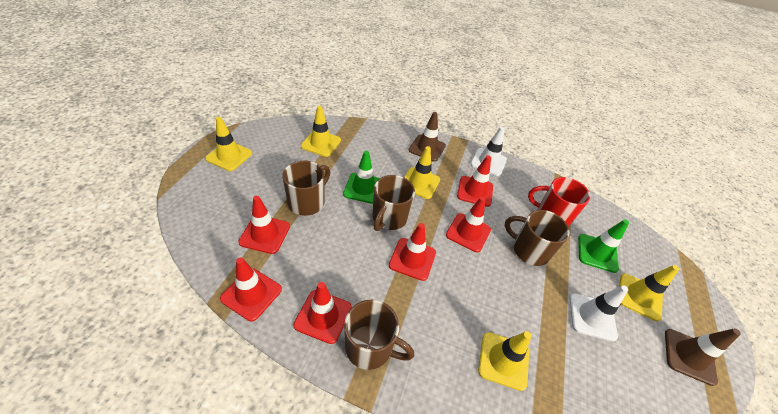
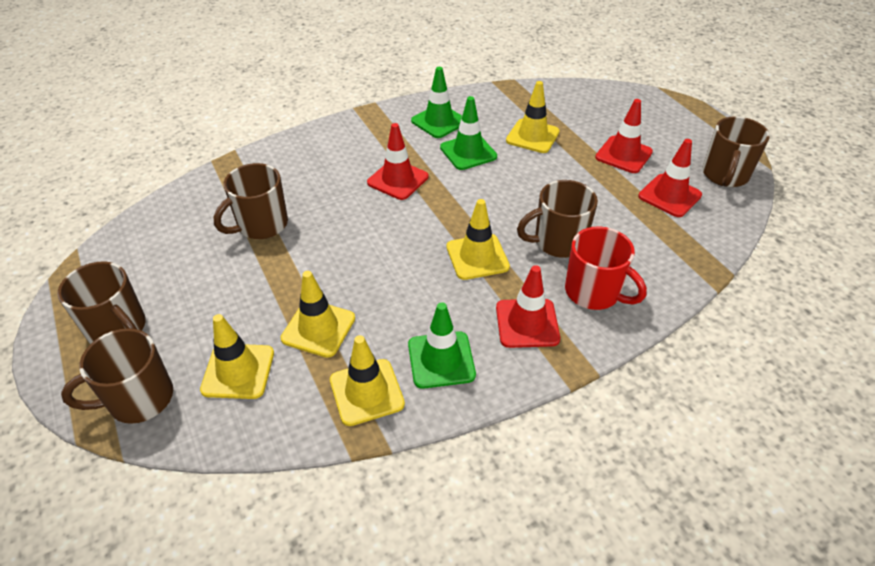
brown mug: 4 -> 5
brown traffic cone: 2 -> 0
green traffic cone: 2 -> 3
red traffic cone: 6 -> 4
white traffic cone: 2 -> 0

